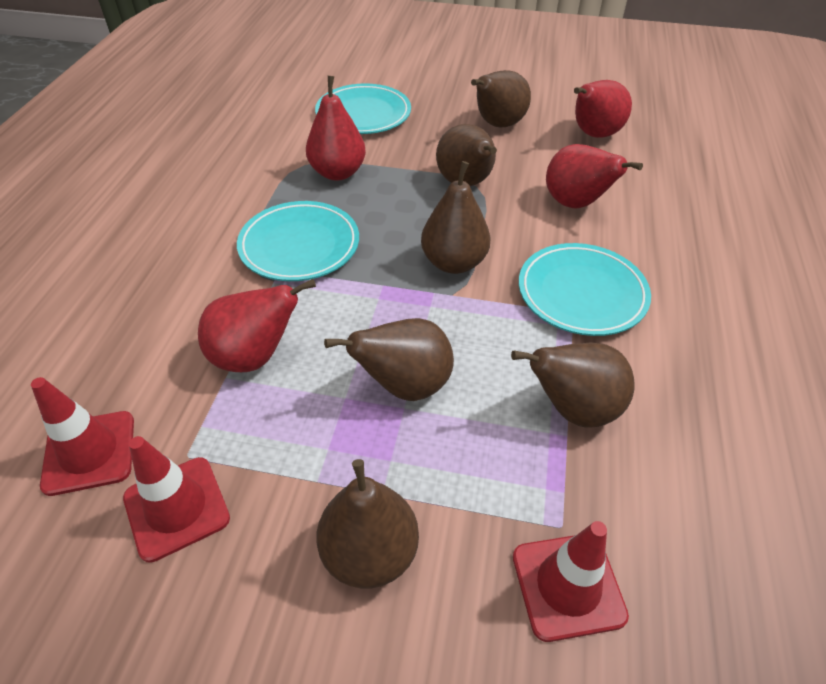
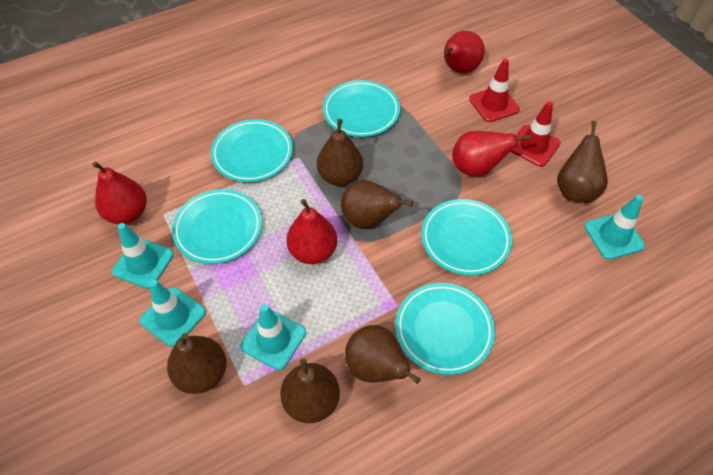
red traffic cone: 3 -> 2
turquoise plate: 3 -> 5
turquoise traffic cone: 0 -> 4

